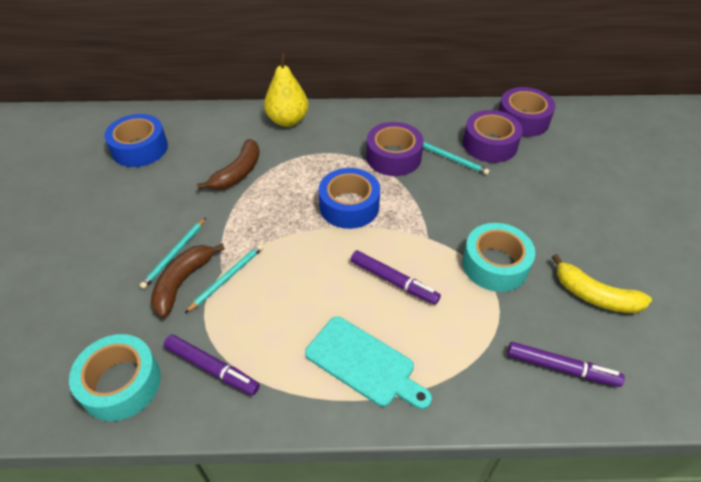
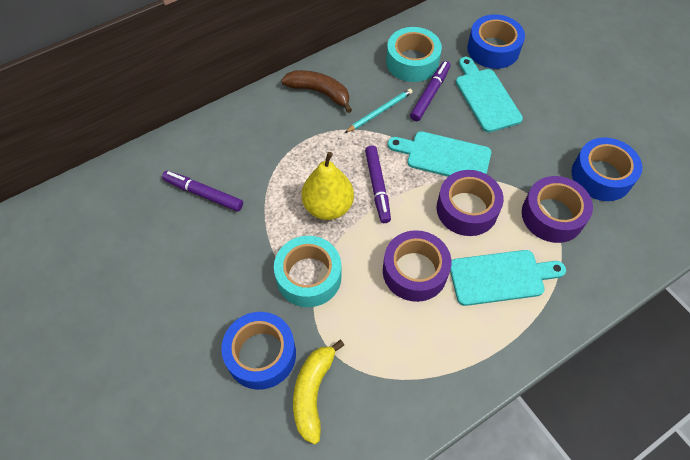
blue tape: 2 -> 3
brown banana: 2 -> 1
turquoise cutting board: 1 -> 3
turquoise pencil: 3 -> 1

